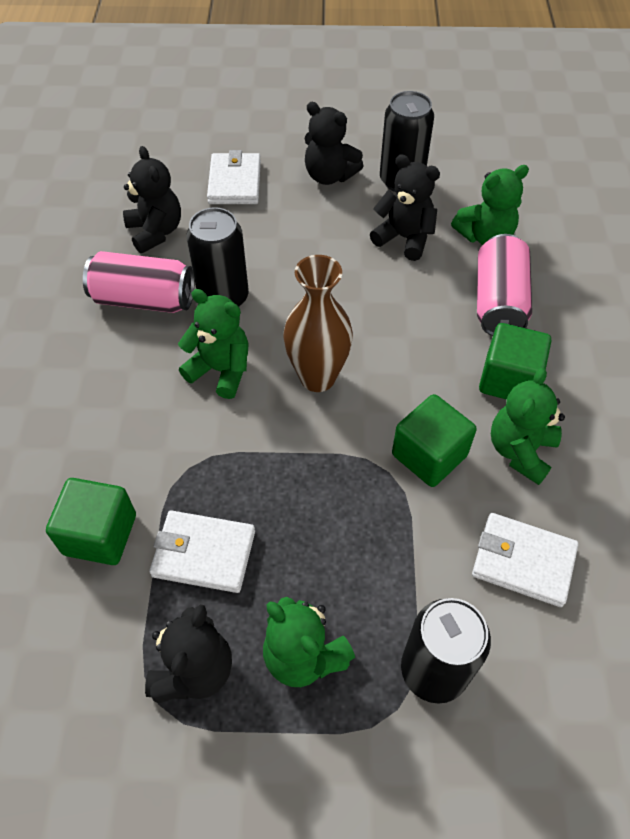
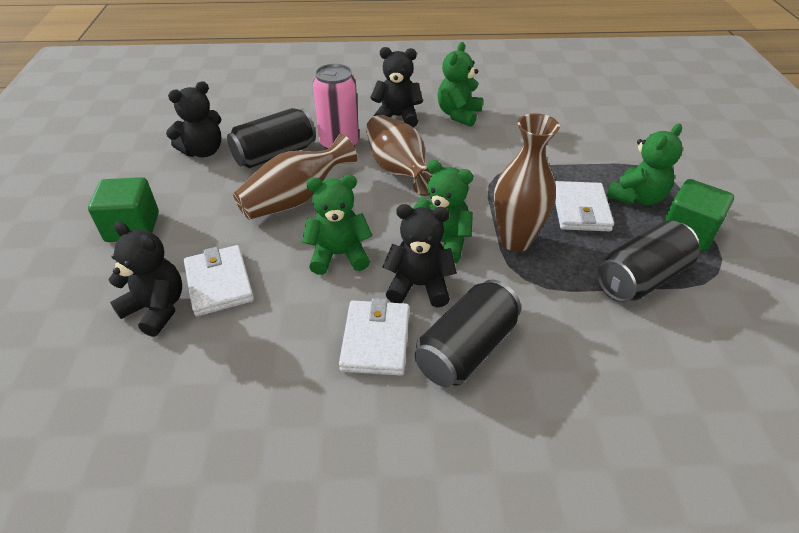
brown vase: 1 -> 3
green cube: 3 -> 2
pink can: 2 -> 1

